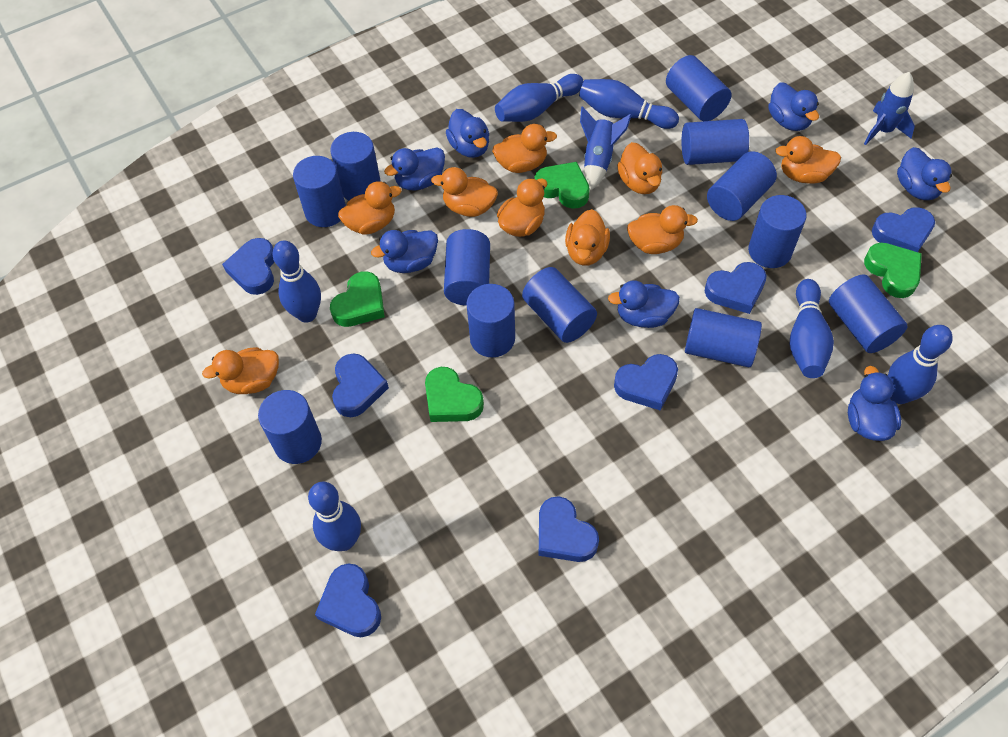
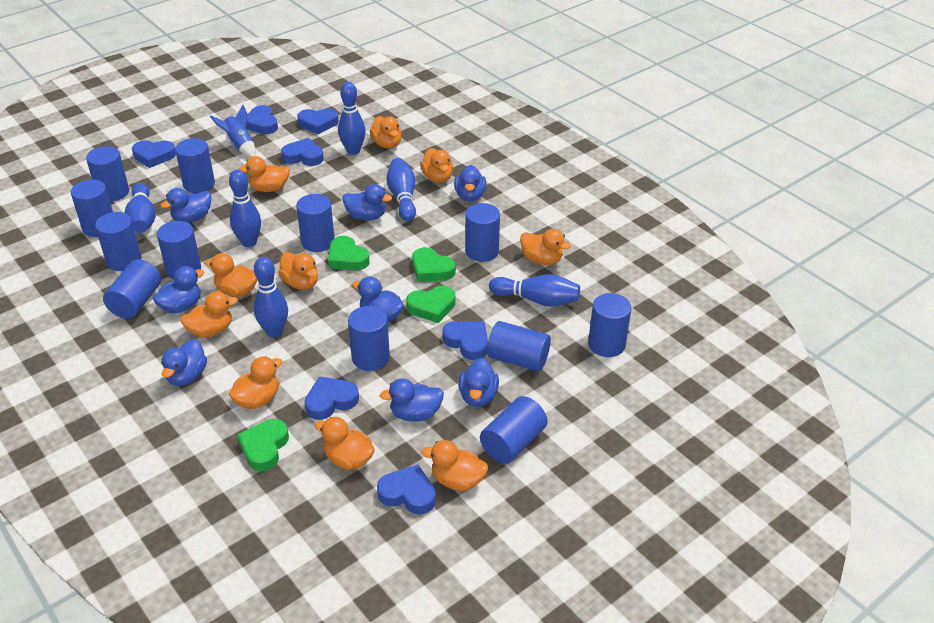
blue duck: 7 -> 8
blue rocket: 2 -> 1
orange duck: 9 -> 10

